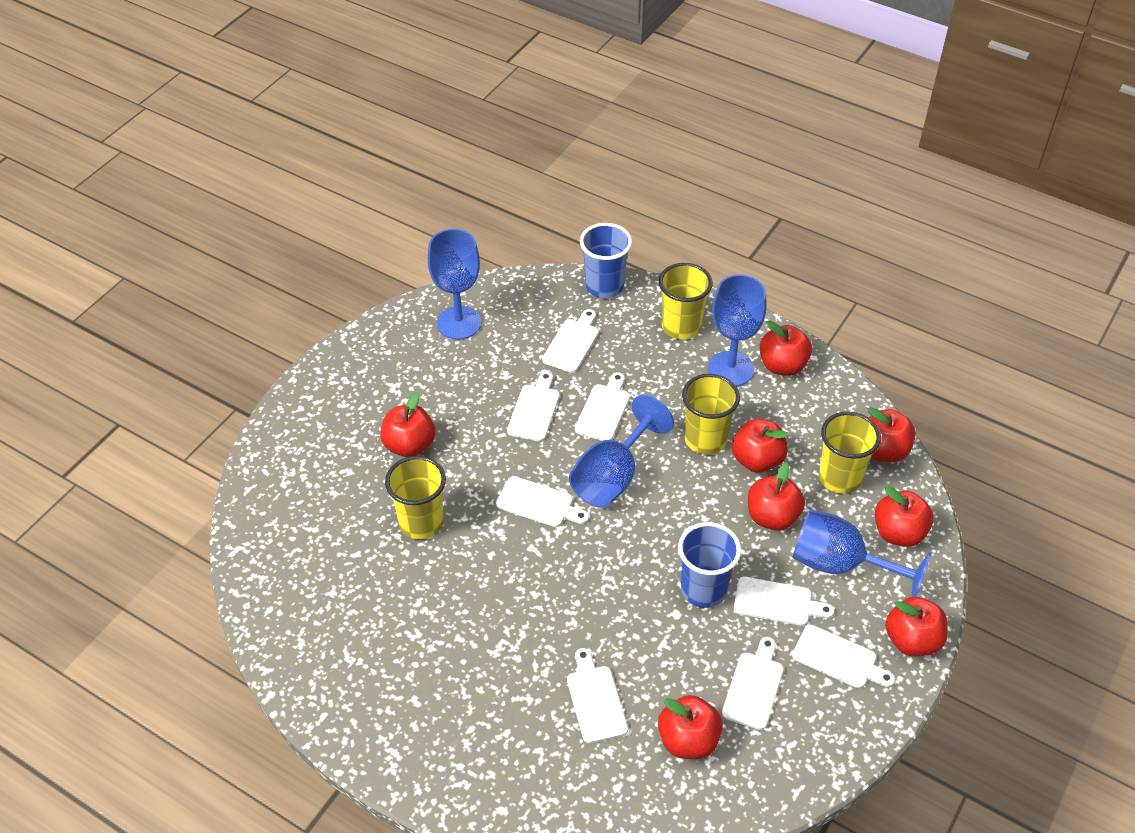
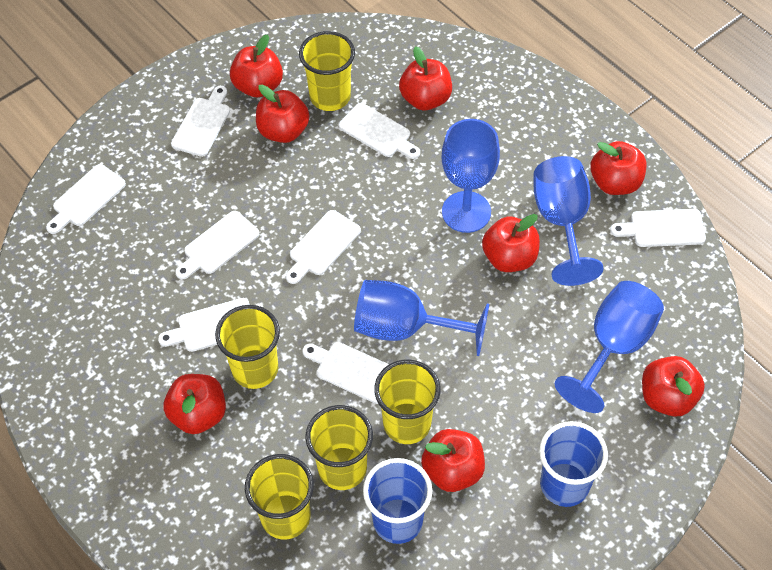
yellow cup: 4 -> 5

